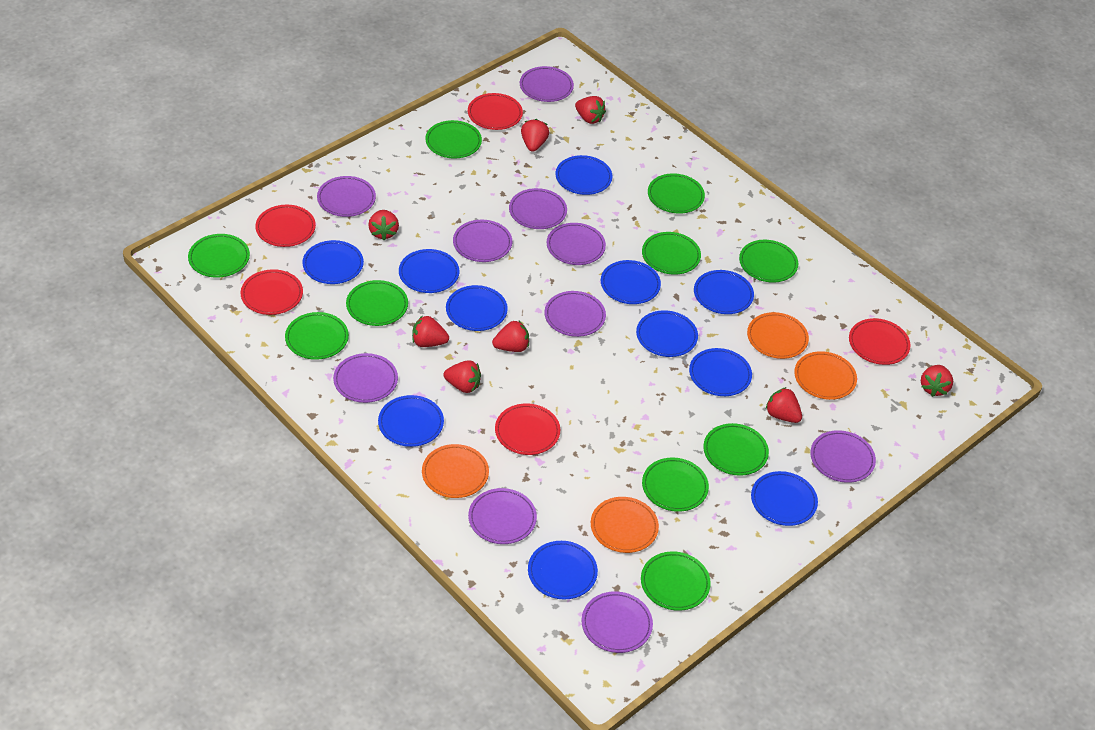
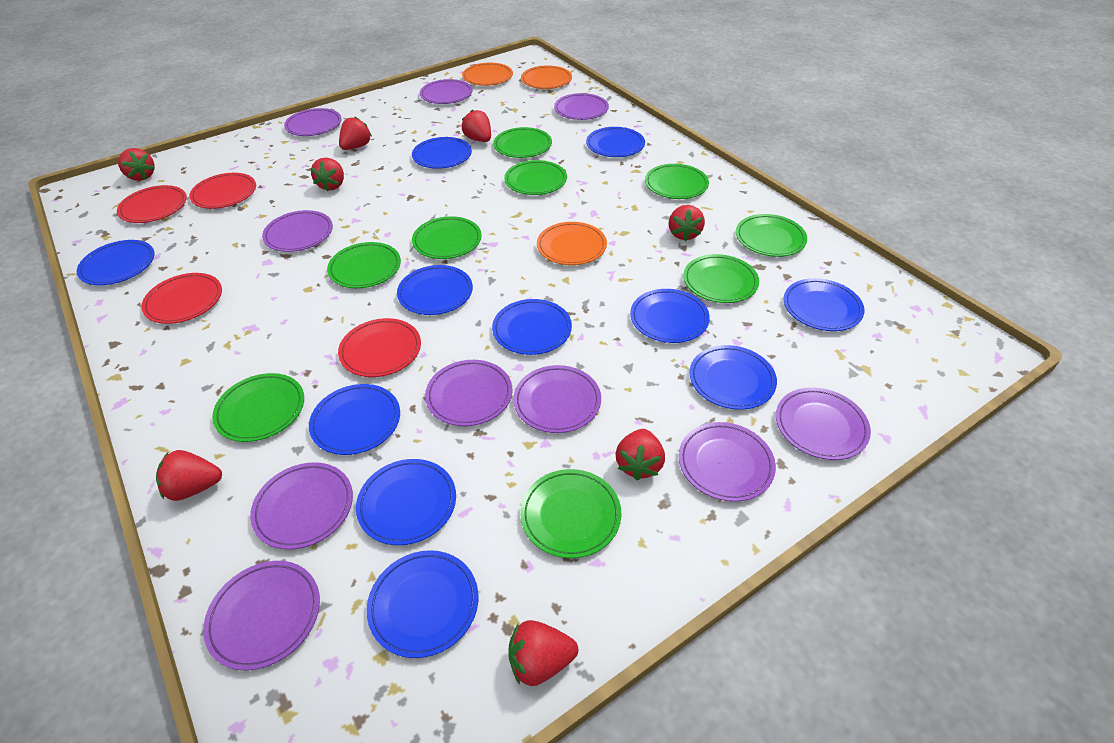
green plate: 10 -> 9
orange plate: 4 -> 3
red plate: 5 -> 4

